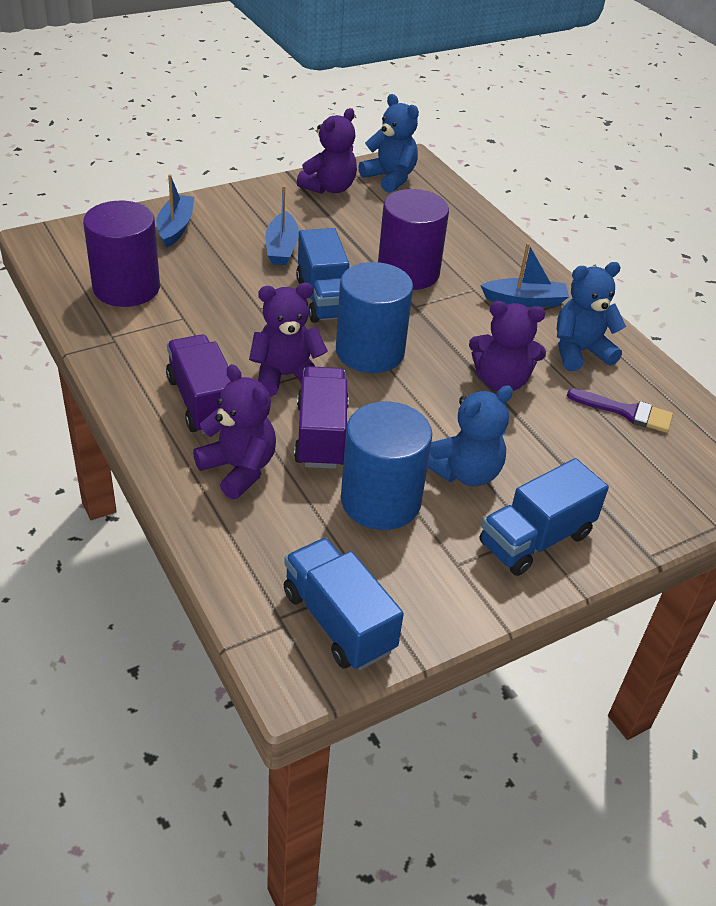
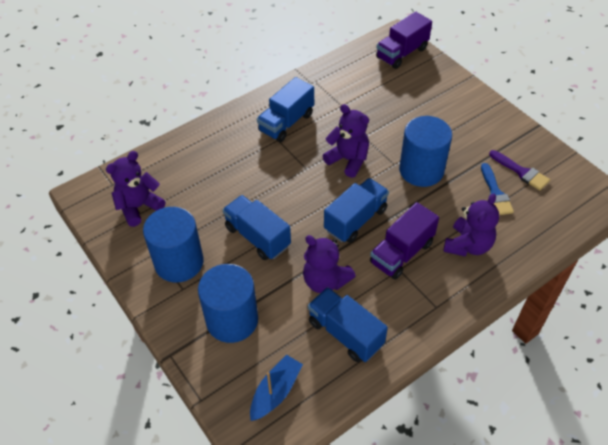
blue boat: 3 -> 1
blue brush: 0 -> 1
blue cylinder: 2 -> 3
blue teddy bear: 3 -> 0
blue truck: 3 -> 4
purple cylinder: 2 -> 0

